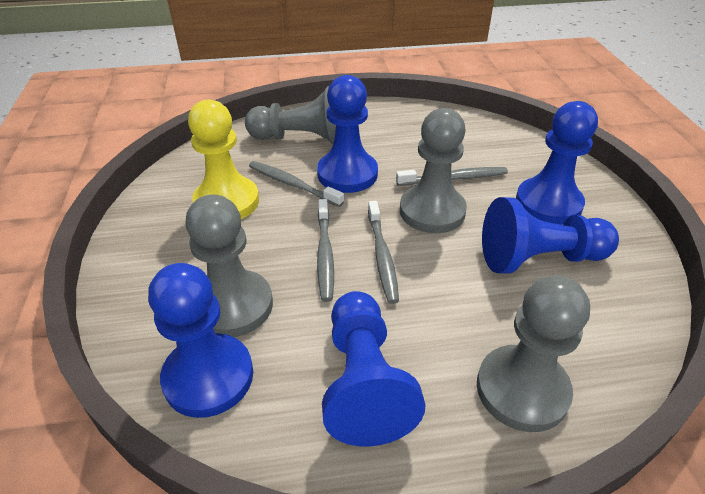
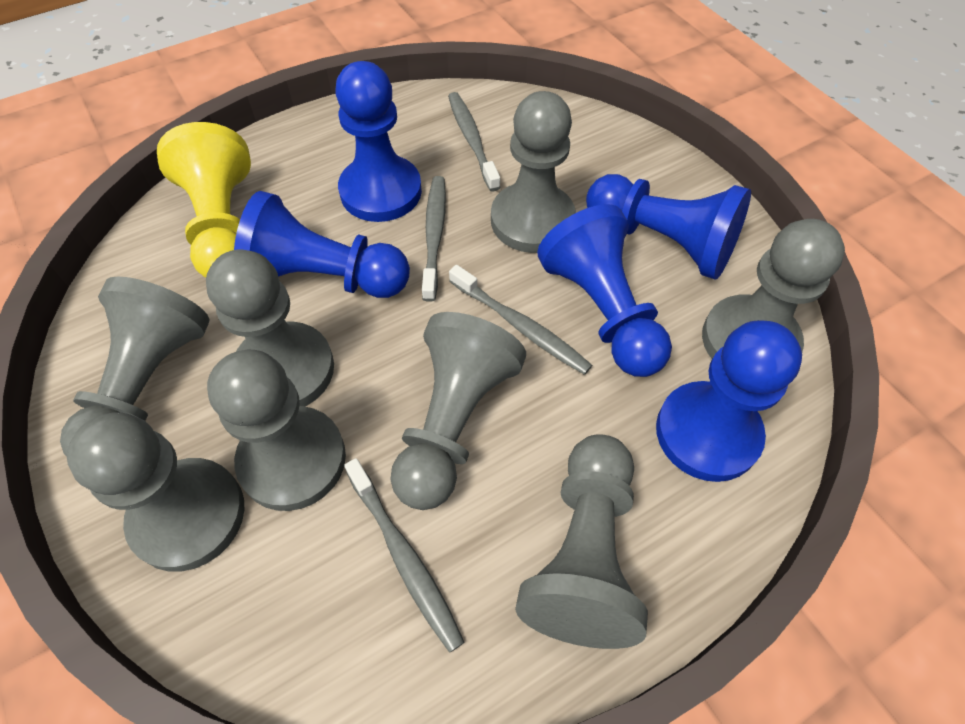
grey pawn: 4 -> 8

